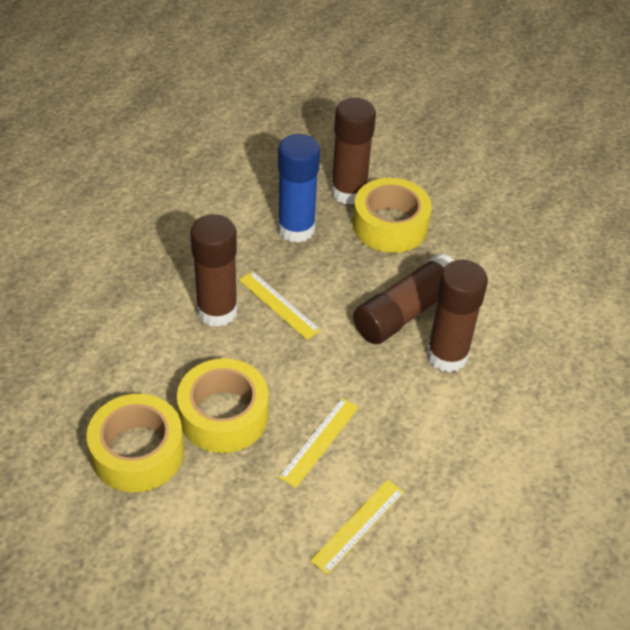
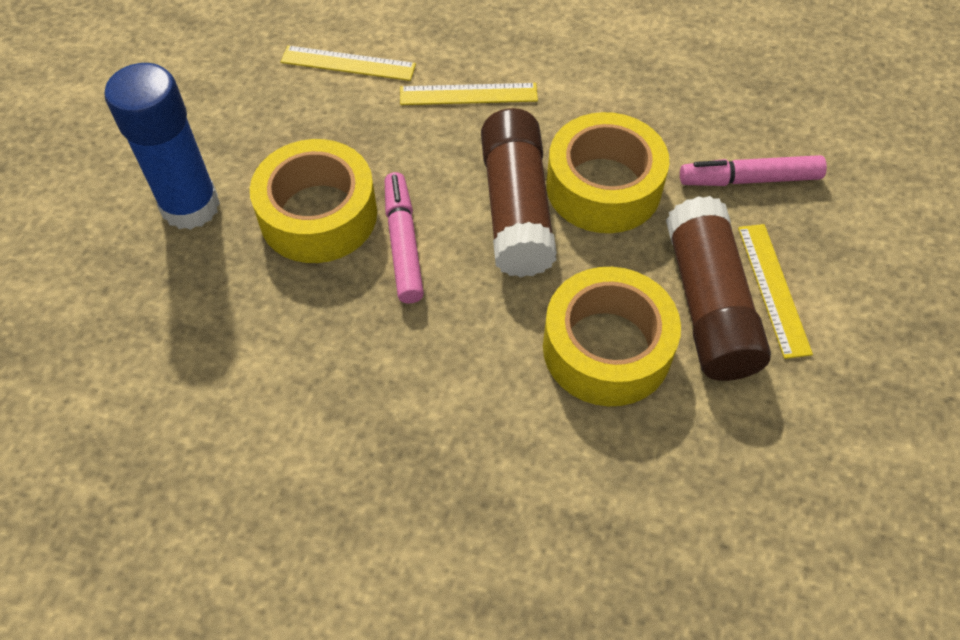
brown glue stick: 4 -> 2
pink marker: 0 -> 2

